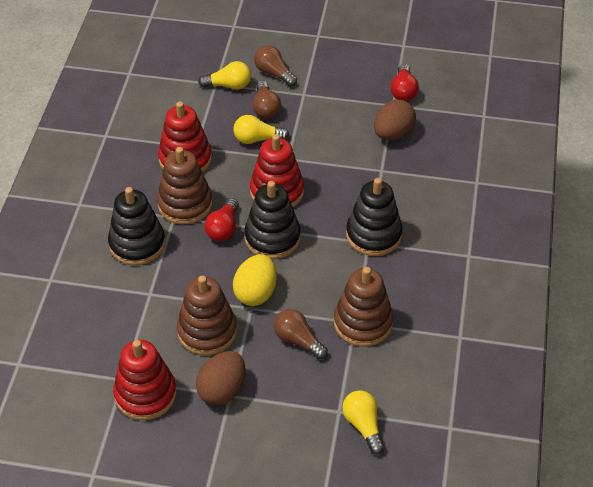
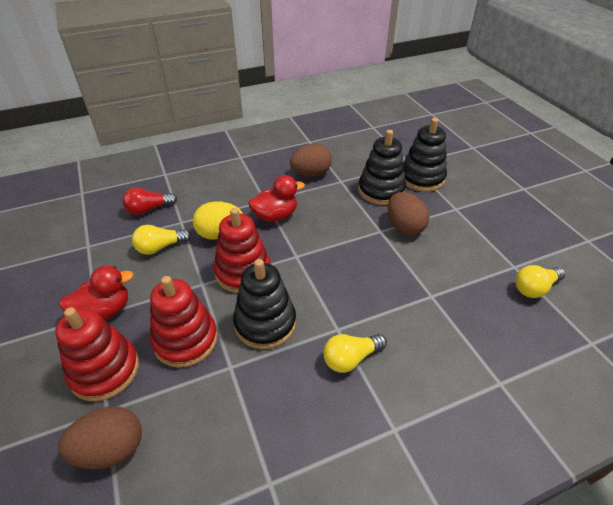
brown egg: 2 -> 3
brown light bulb: 3 -> 0
brown stacking toy: 3 -> 0
red duck: 0 -> 2
red light bulb: 2 -> 1

